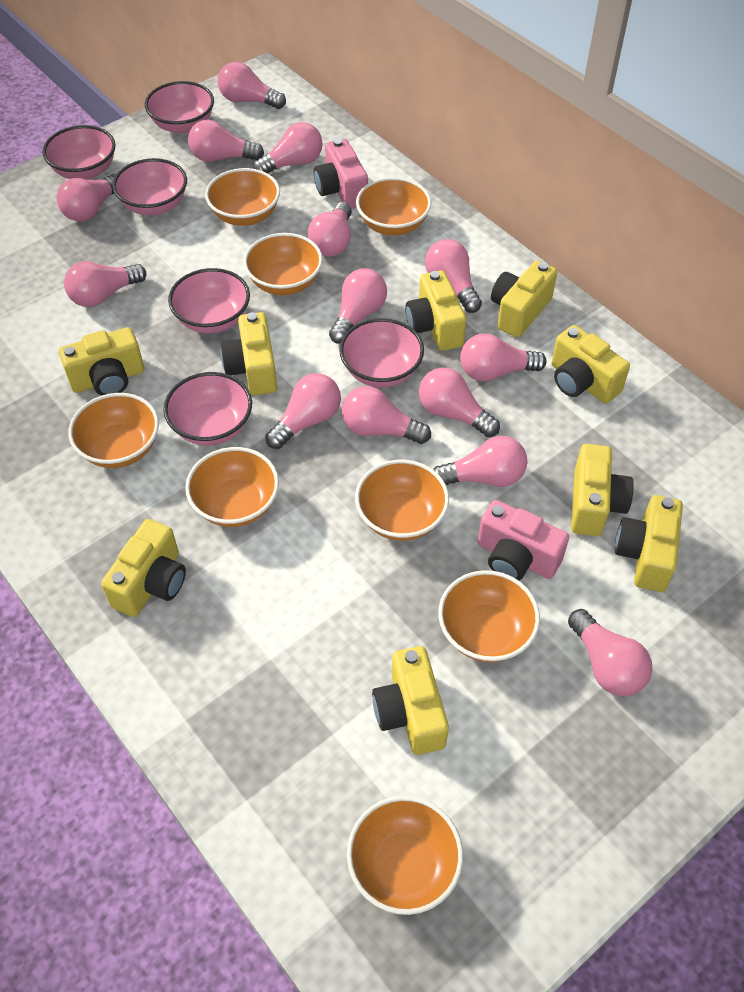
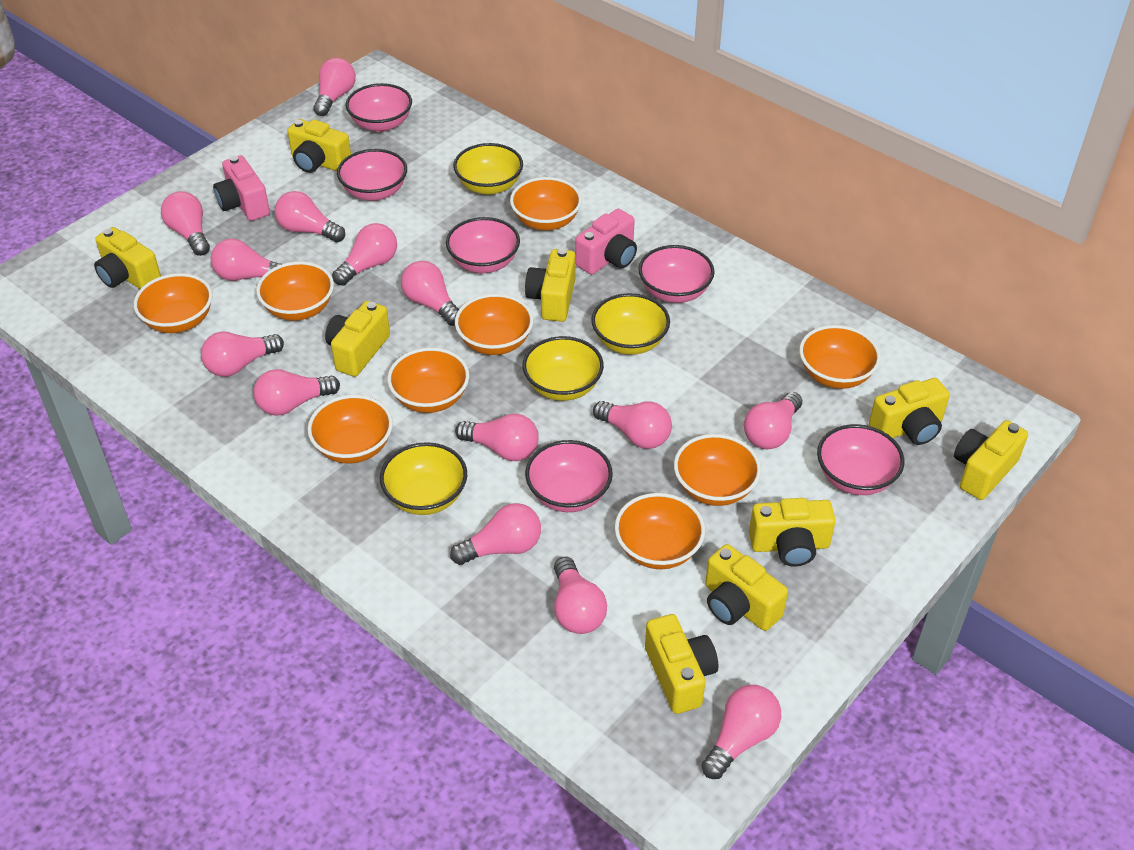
orange bowl: 8 -> 9
yellow bowl: 0 -> 4

